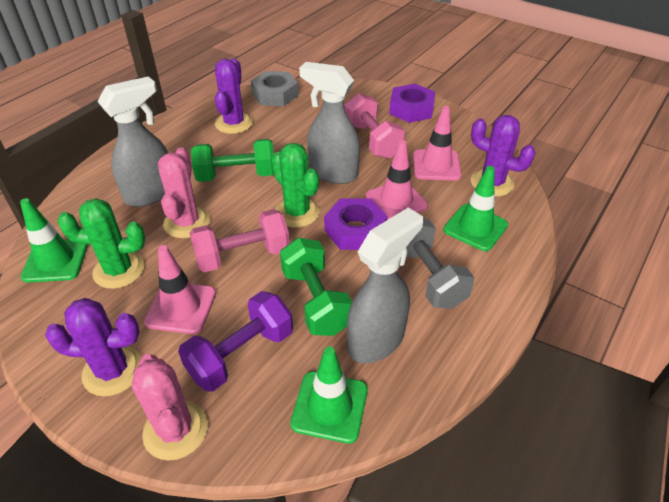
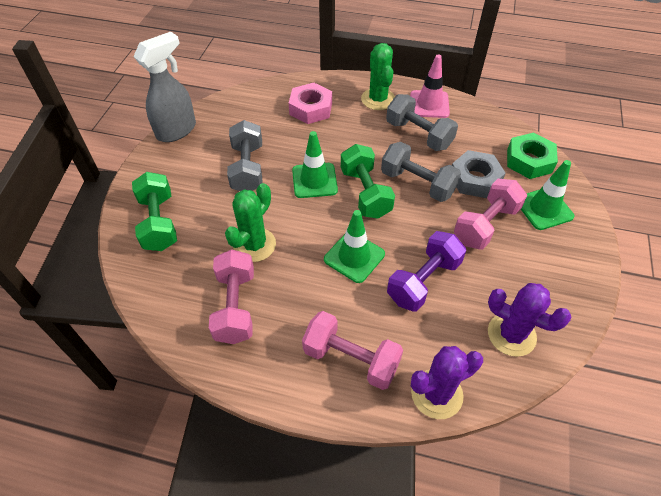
green nut: 0 -> 1
grey dumbbell: 1 -> 3
grey spray bottle: 3 -> 1
pink cactus: 2 -> 0
pink dumbbell: 2 -> 3
pink nut: 0 -> 1
pink traffic cone: 3 -> 1
purple cactus: 3 -> 2
purple nut: 2 -> 0

